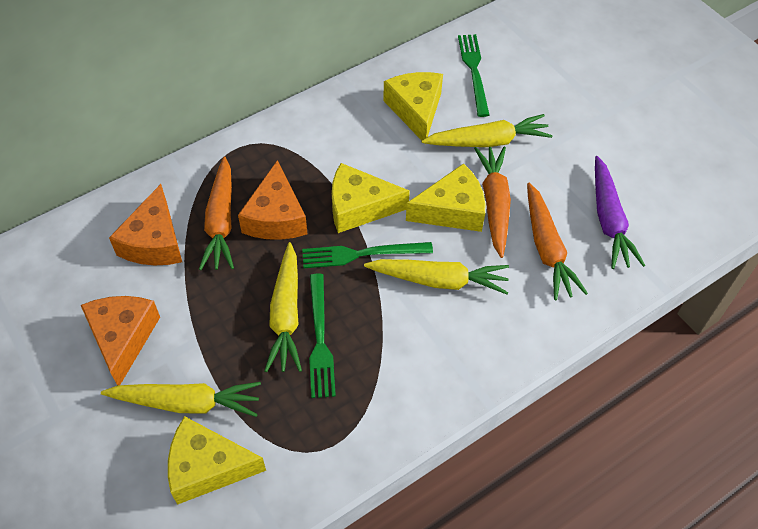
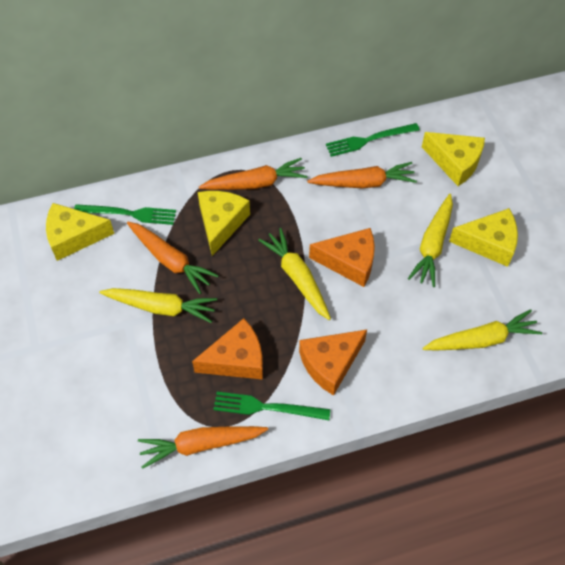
orange carrot: 3 -> 4
purple carrot: 1 -> 0

